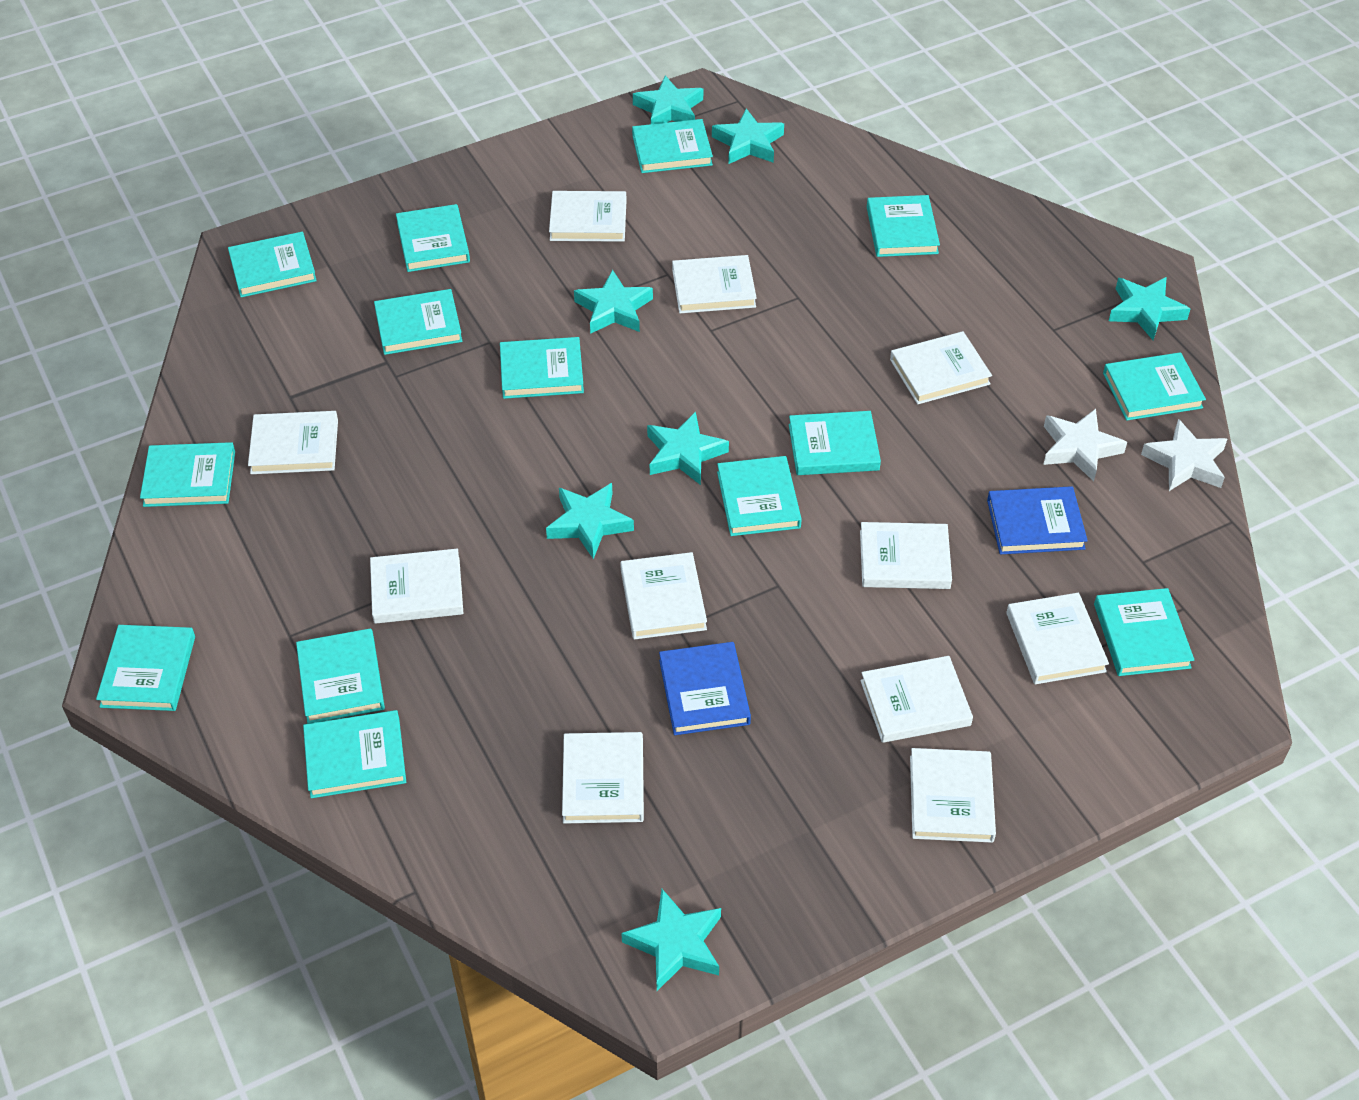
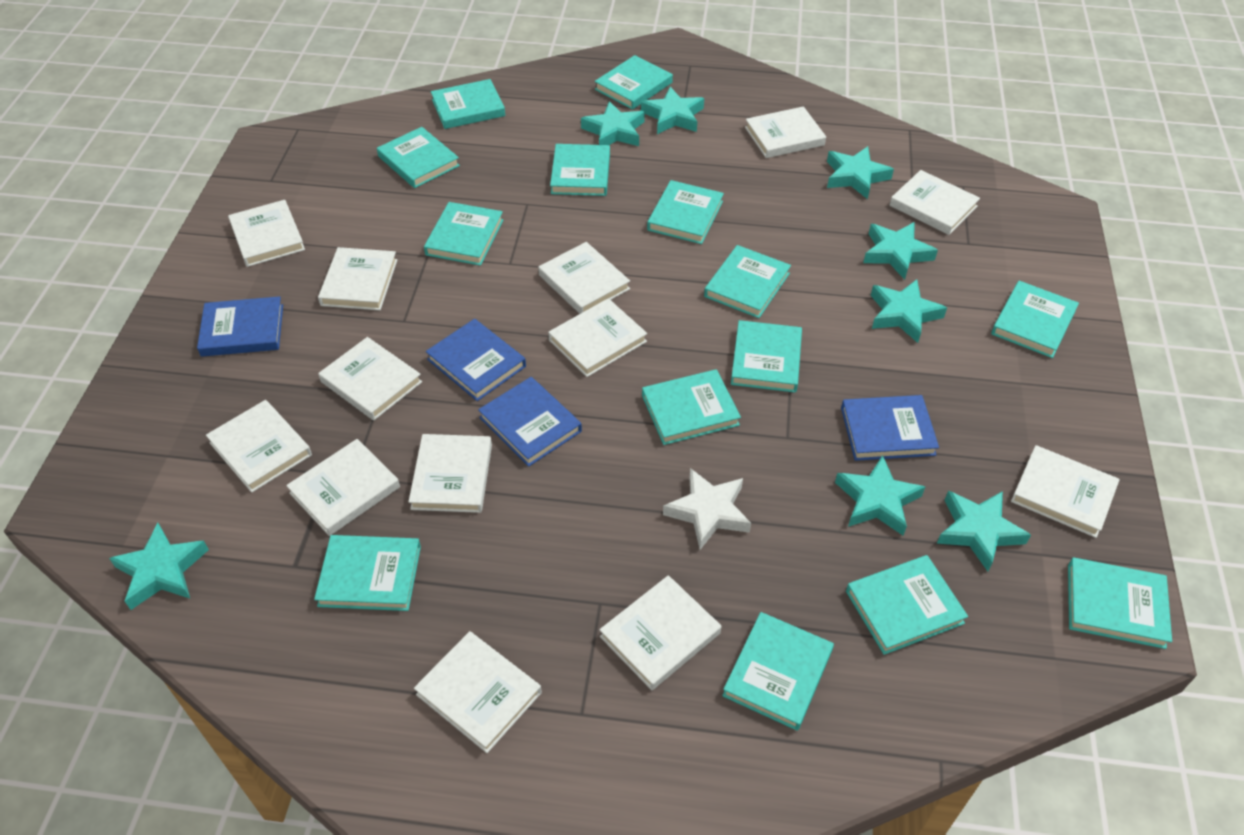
blue book: 2 -> 4
turquoise star: 7 -> 8
white book: 11 -> 13
white star: 2 -> 1

